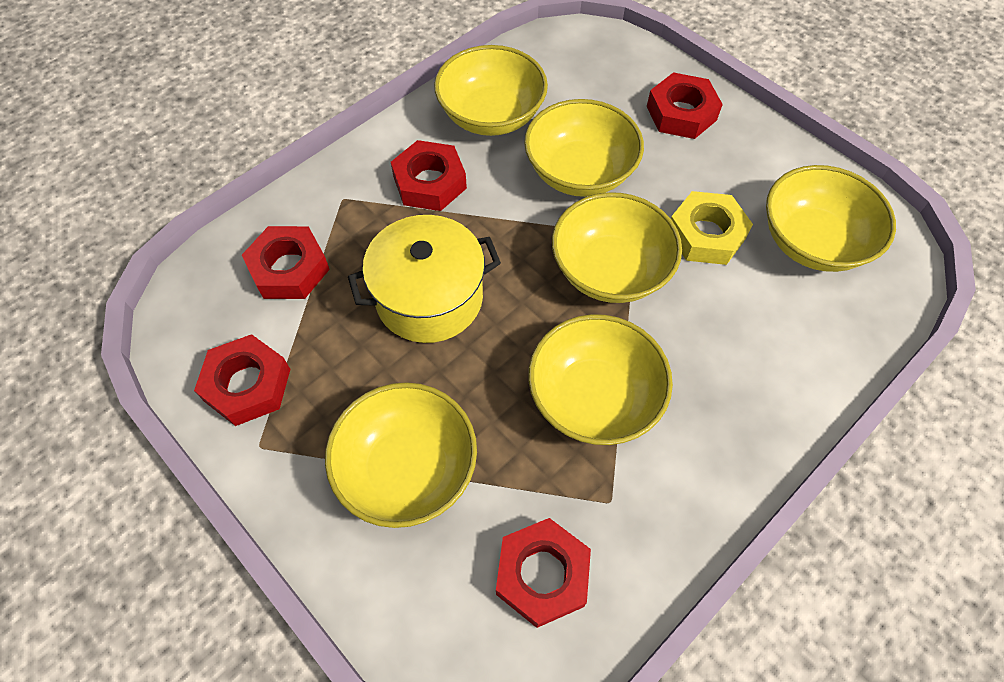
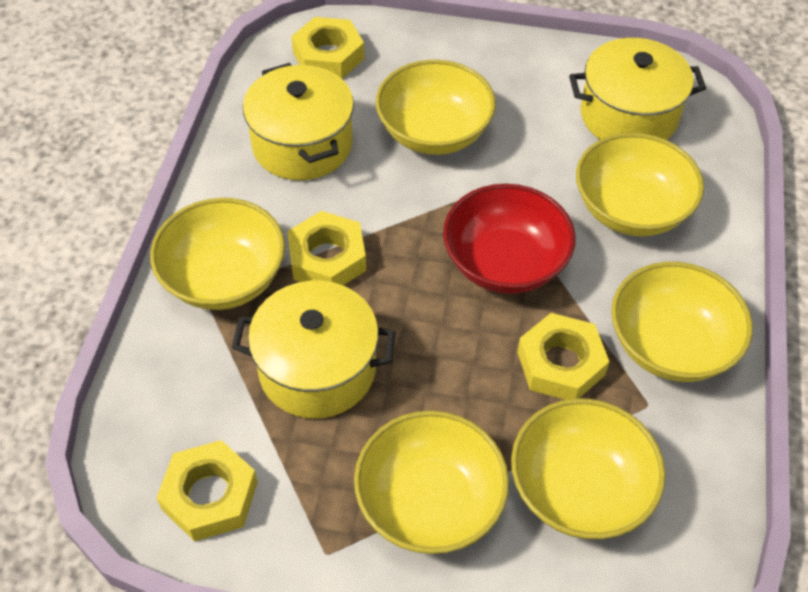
red bowl: 0 -> 1
red nut: 5 -> 0
yellow nut: 1 -> 4
yellow pot: 1 -> 3

